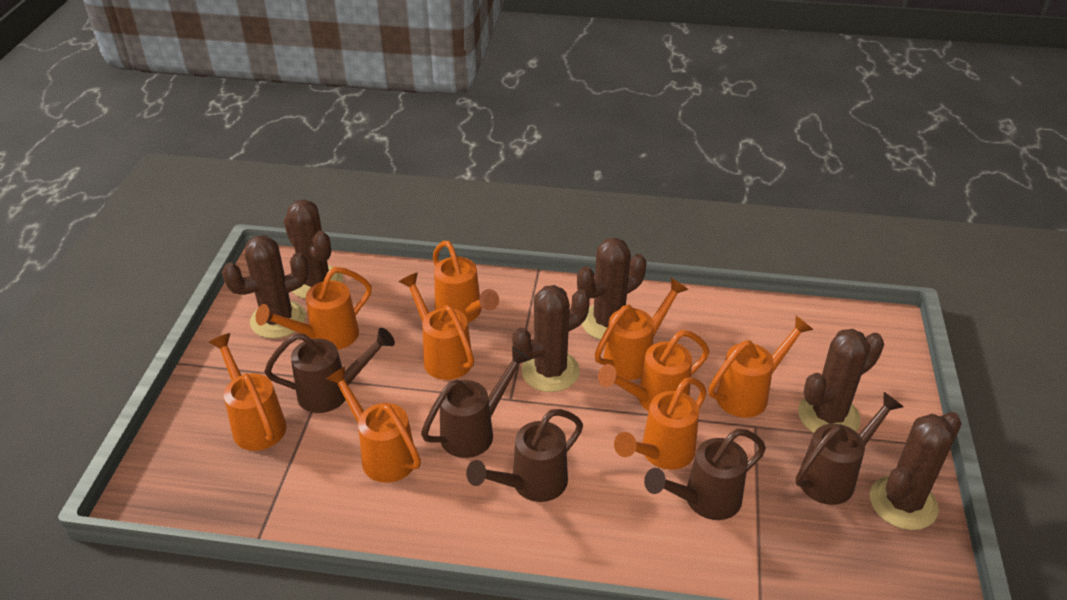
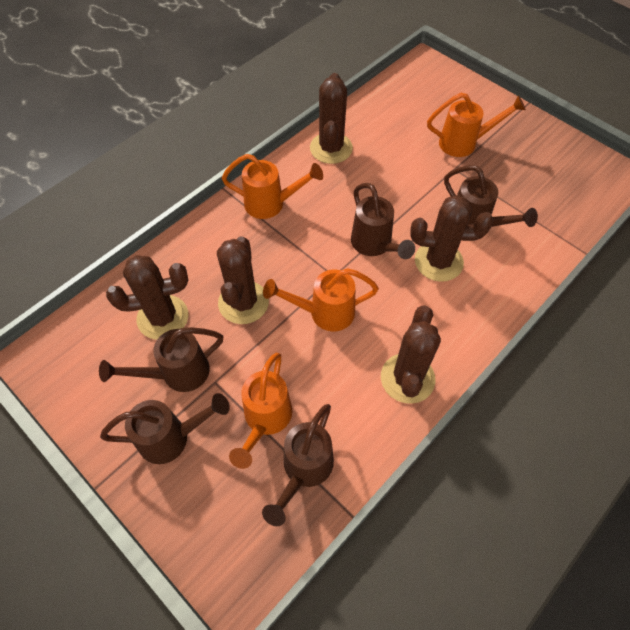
brown cactus: 6 -> 5
orange watering can: 9 -> 4

